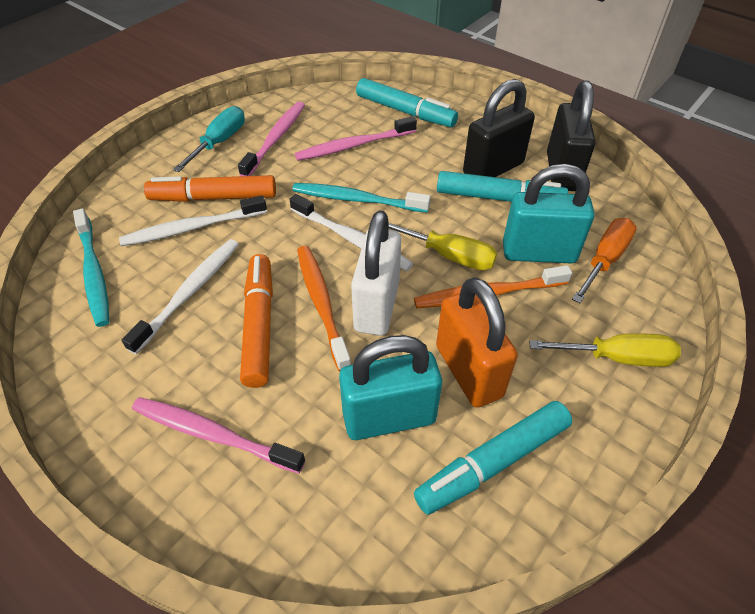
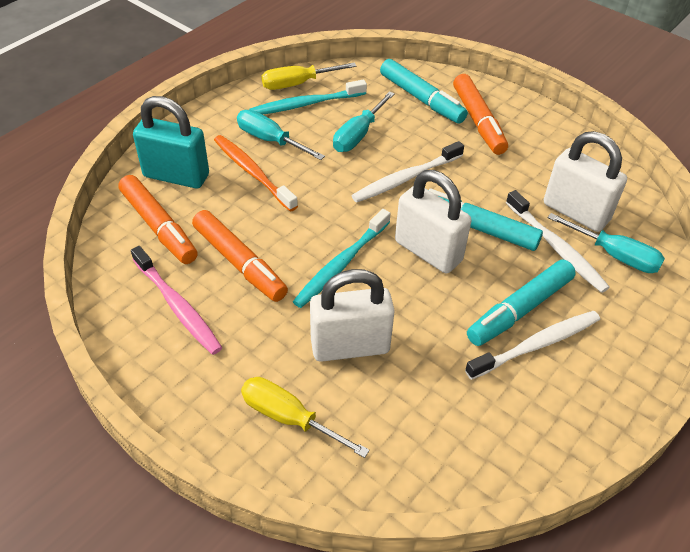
black padlock: 2 -> 0
orange marker: 2 -> 3
orange padlock: 1 -> 0
orange screwdriver: 1 -> 0
orange toothbrush: 2 -> 1
pink toothbrush: 3 -> 1
turquoise padlock: 2 -> 1
turquoise screwdriver: 1 -> 3
white padlock: 1 -> 3

